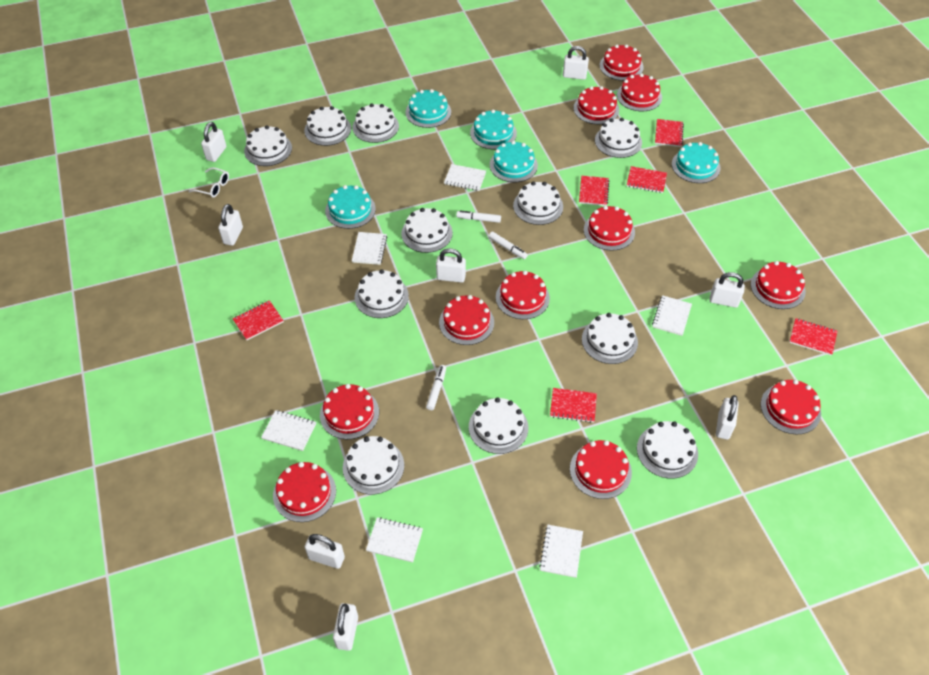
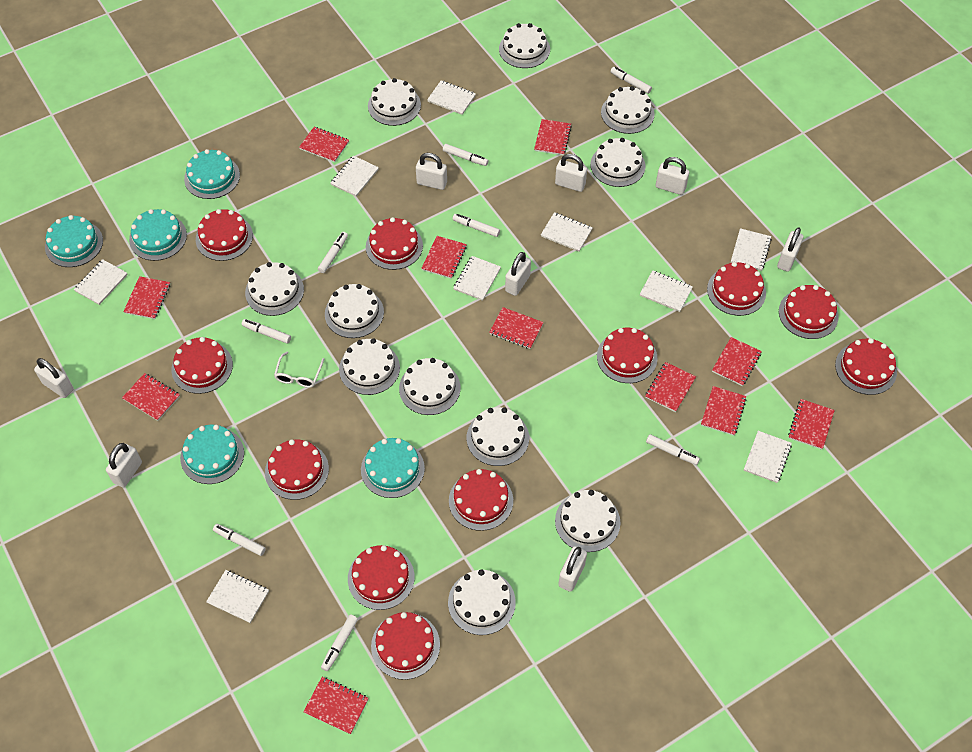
red notebook: 6 -> 11
white marker: 3 -> 8
white notebook: 6 -> 9

